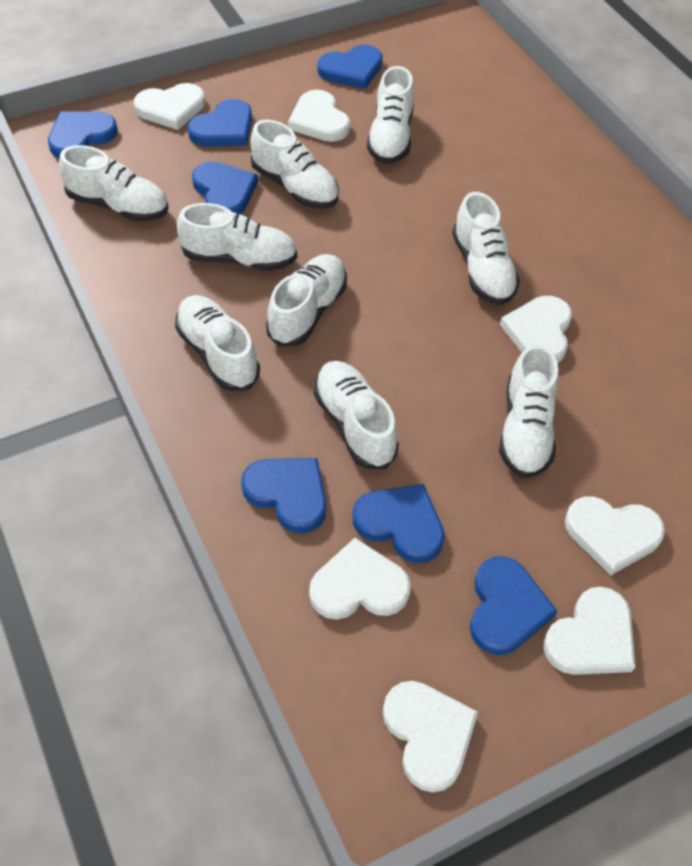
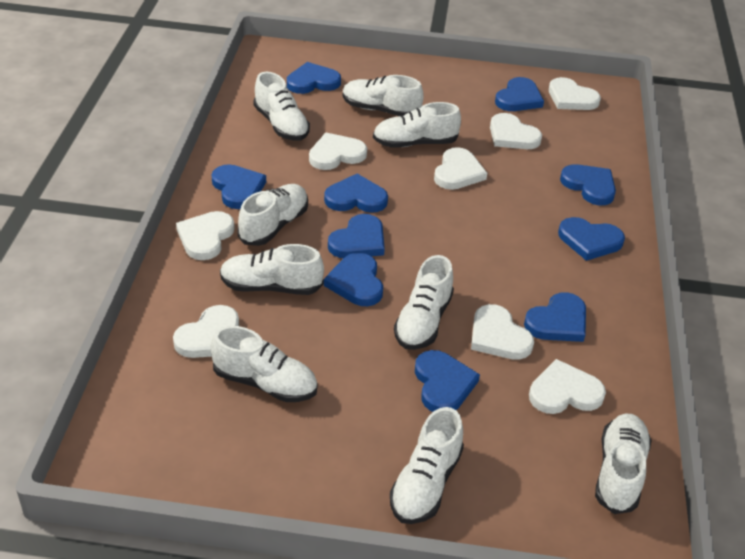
blue heart: 7 -> 10
white heart: 7 -> 8

